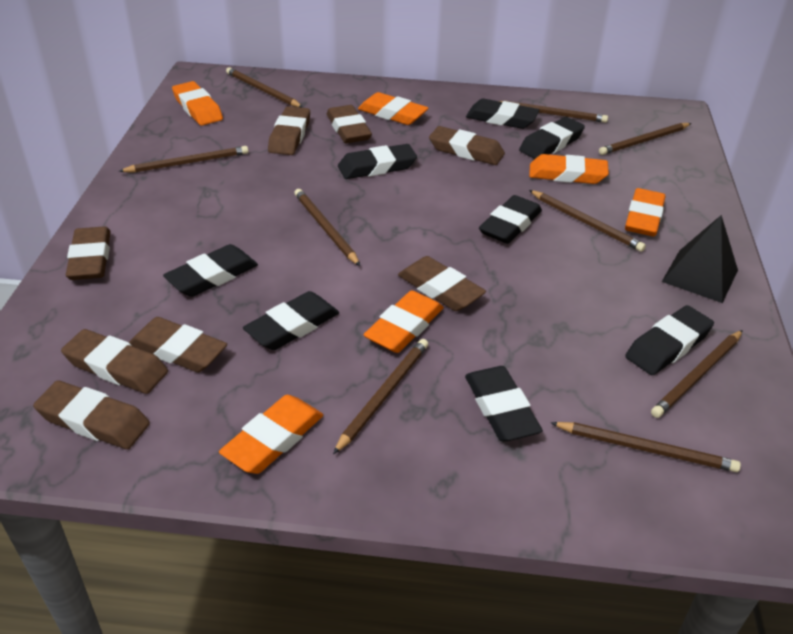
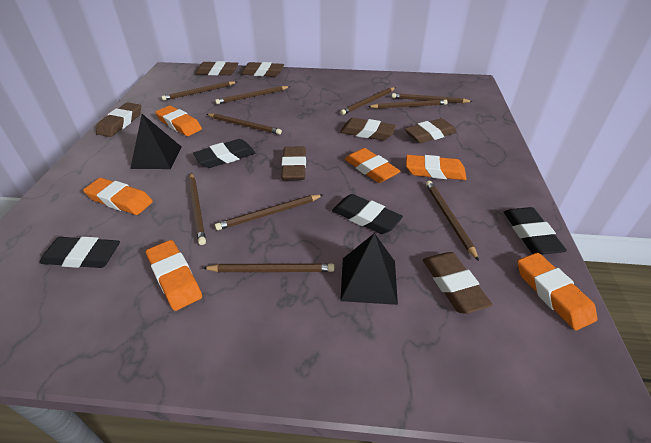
black eraser: 8 -> 4
black pyramid: 1 -> 2
brown eraser: 8 -> 7
brown pencil: 9 -> 10

